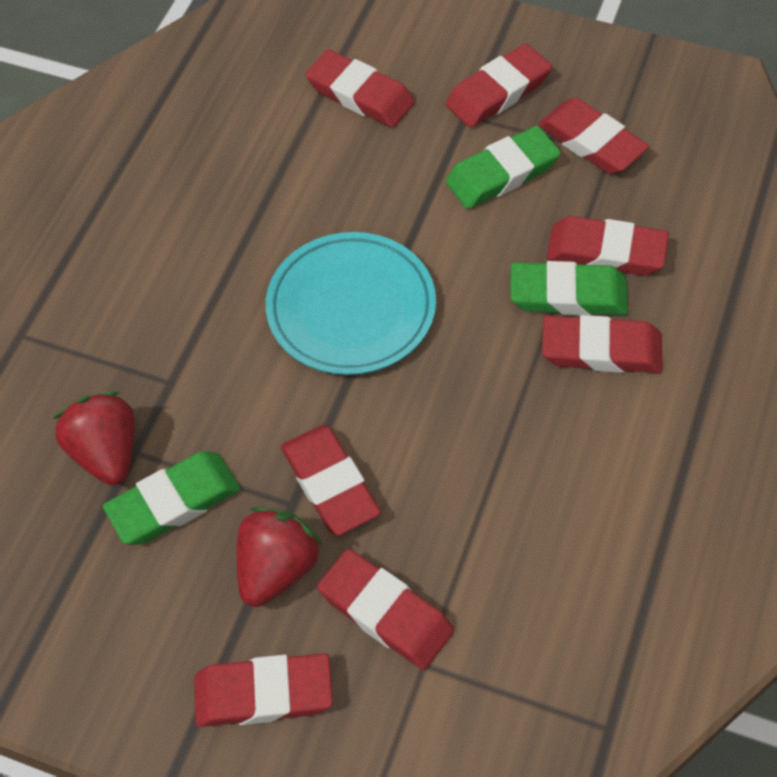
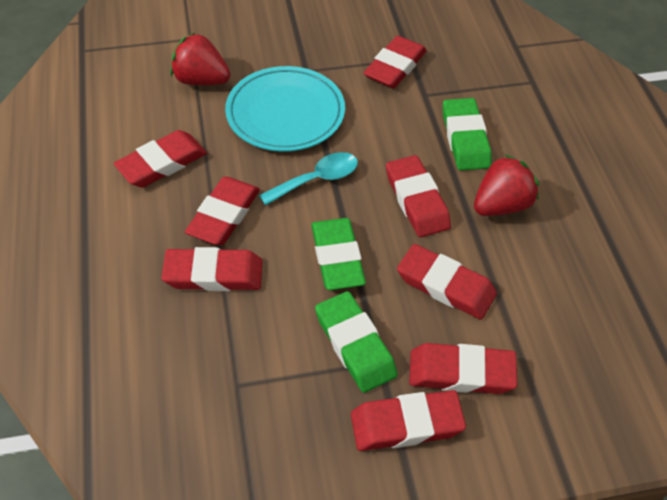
turquoise spoon: 0 -> 1

